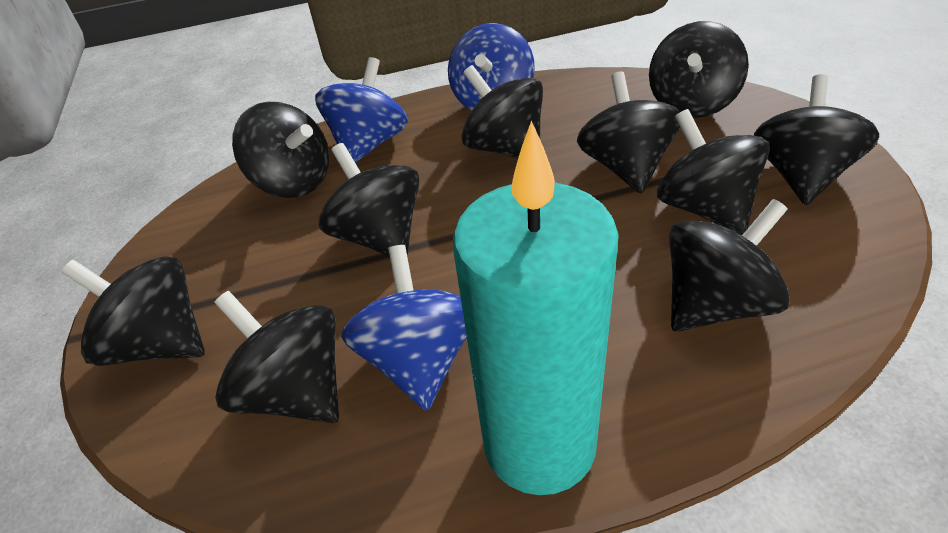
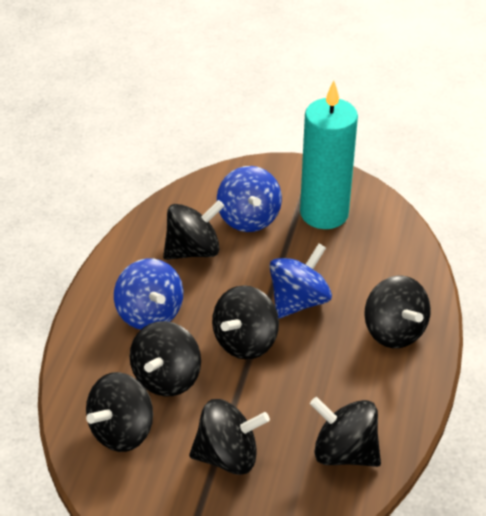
black spinning top: 10 -> 7

